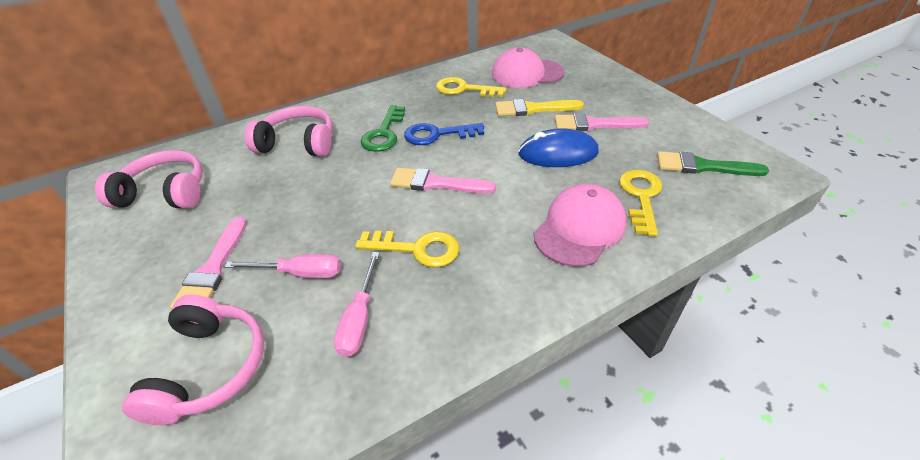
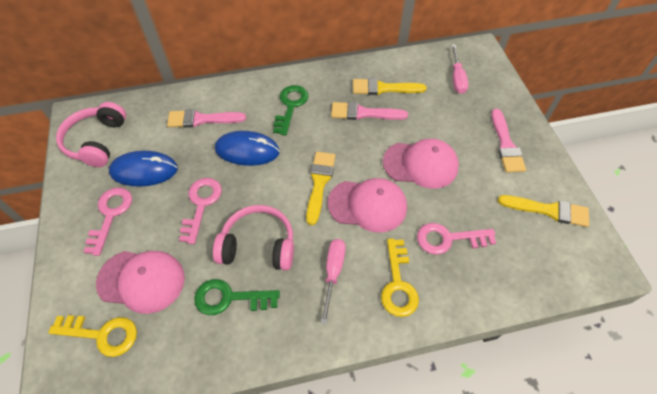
blue key: 1 -> 0
blue mouse: 1 -> 2
green brush: 1 -> 0
green key: 1 -> 2
pink cap: 2 -> 3
pink headphones: 3 -> 2
pink key: 0 -> 3
yellow brush: 1 -> 3
yellow key: 3 -> 2

